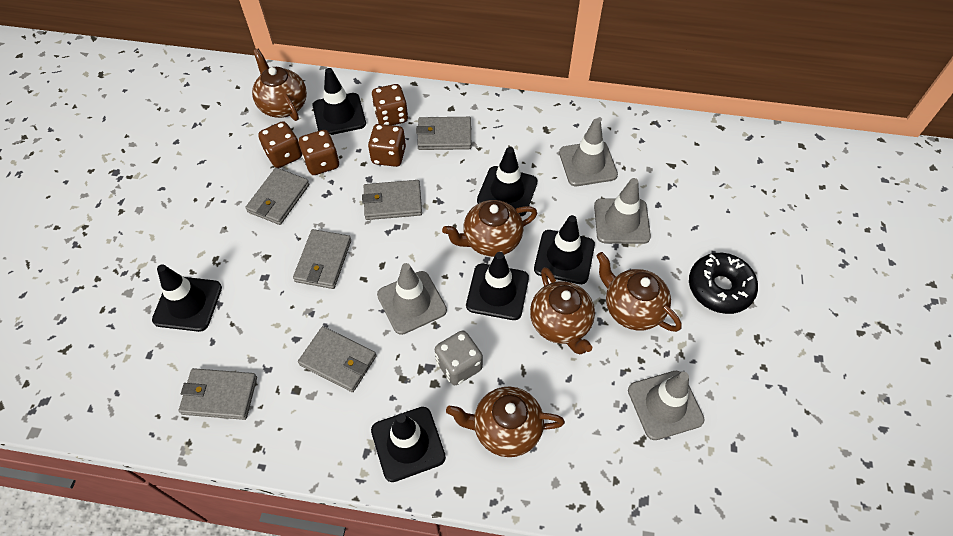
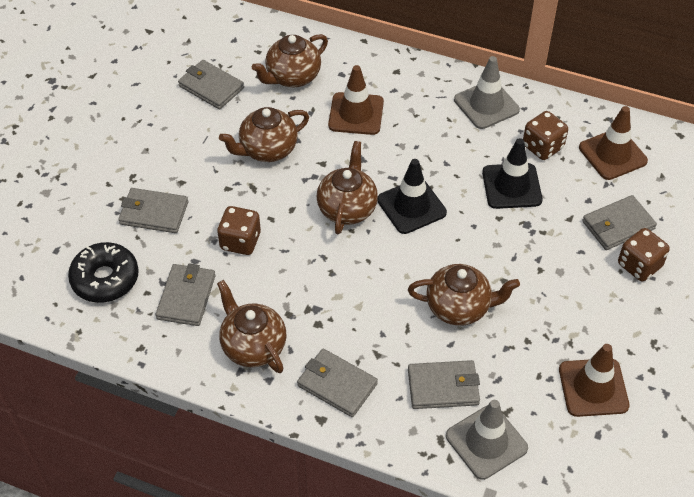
black traffic cone: 6 -> 2
brown dice: 4 -> 3
brown traffic cone: 0 -> 3
grey dice: 1 -> 0
grey traffic cone: 4 -> 2

